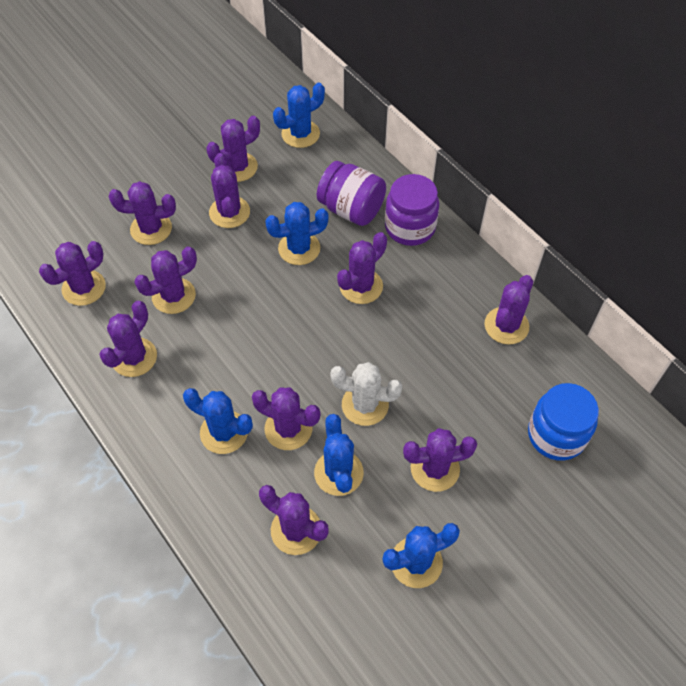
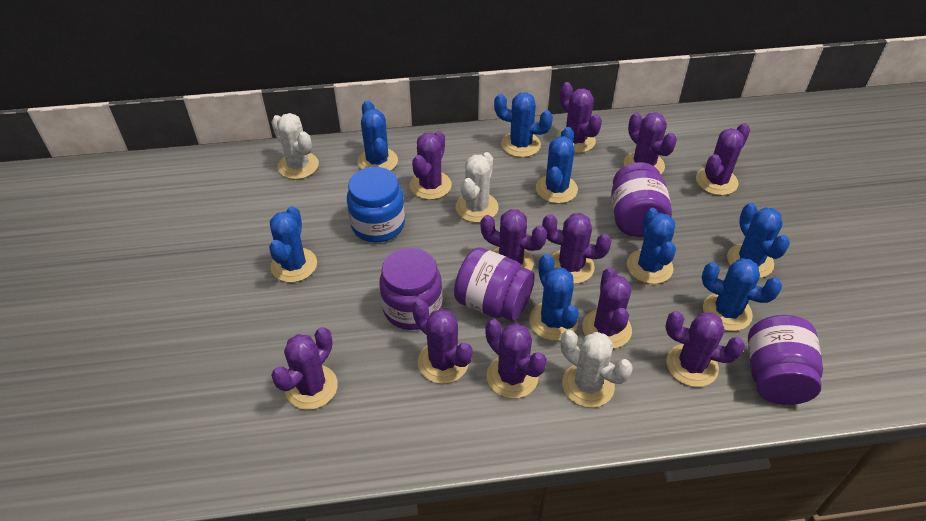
blue cactus: 5 -> 8
purple jar: 2 -> 4
white cactus: 1 -> 3

